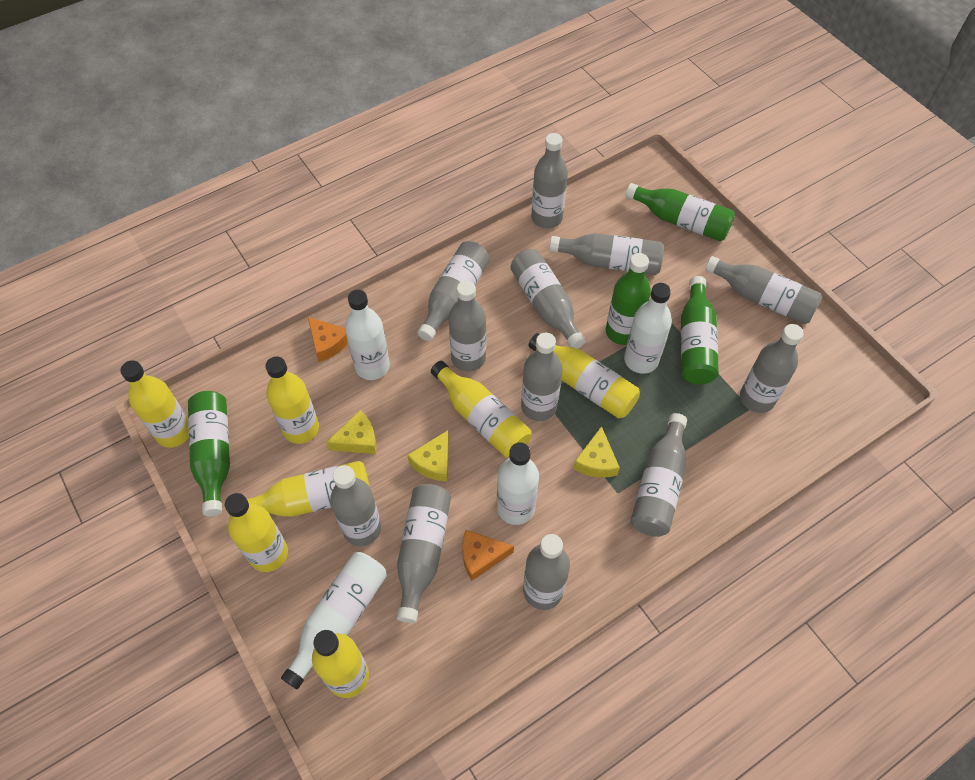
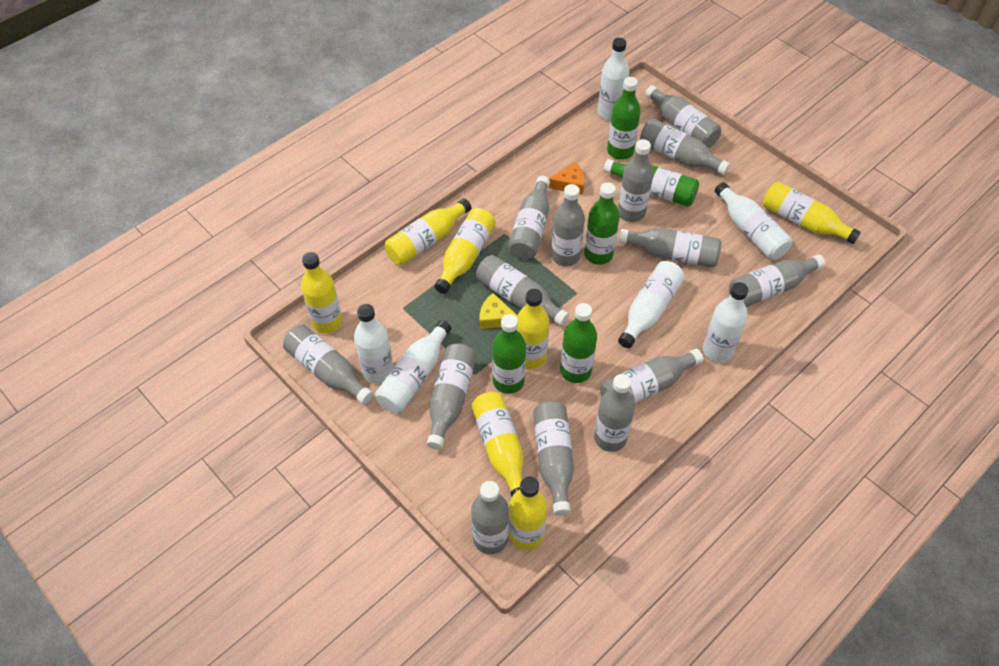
green bottle: 4 -> 5
grey bottle: 12 -> 14
orange cheese: 2 -> 1
white bottle: 4 -> 6
yellow cheese: 3 -> 1

